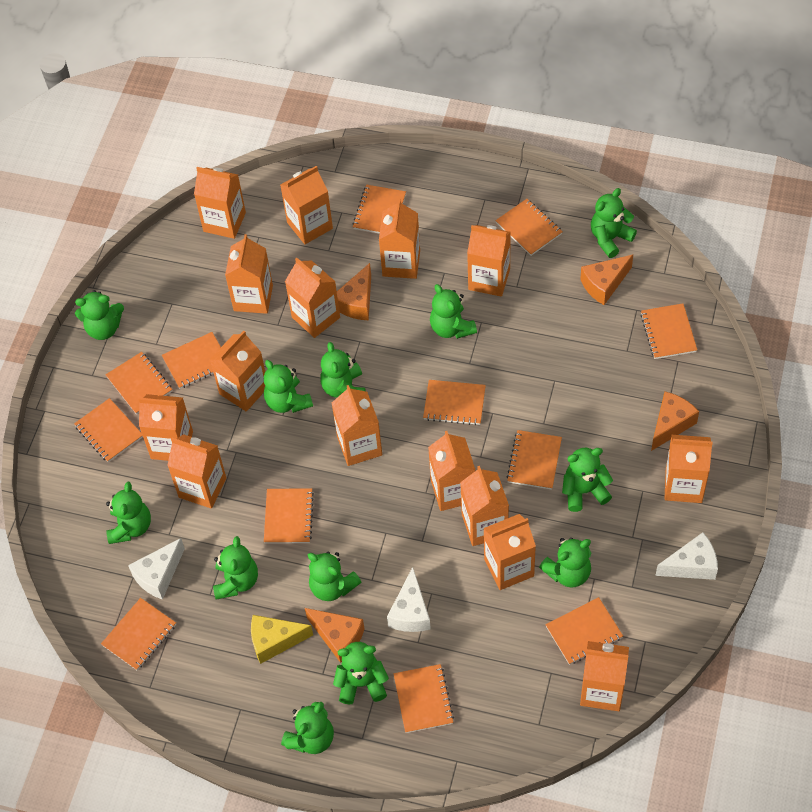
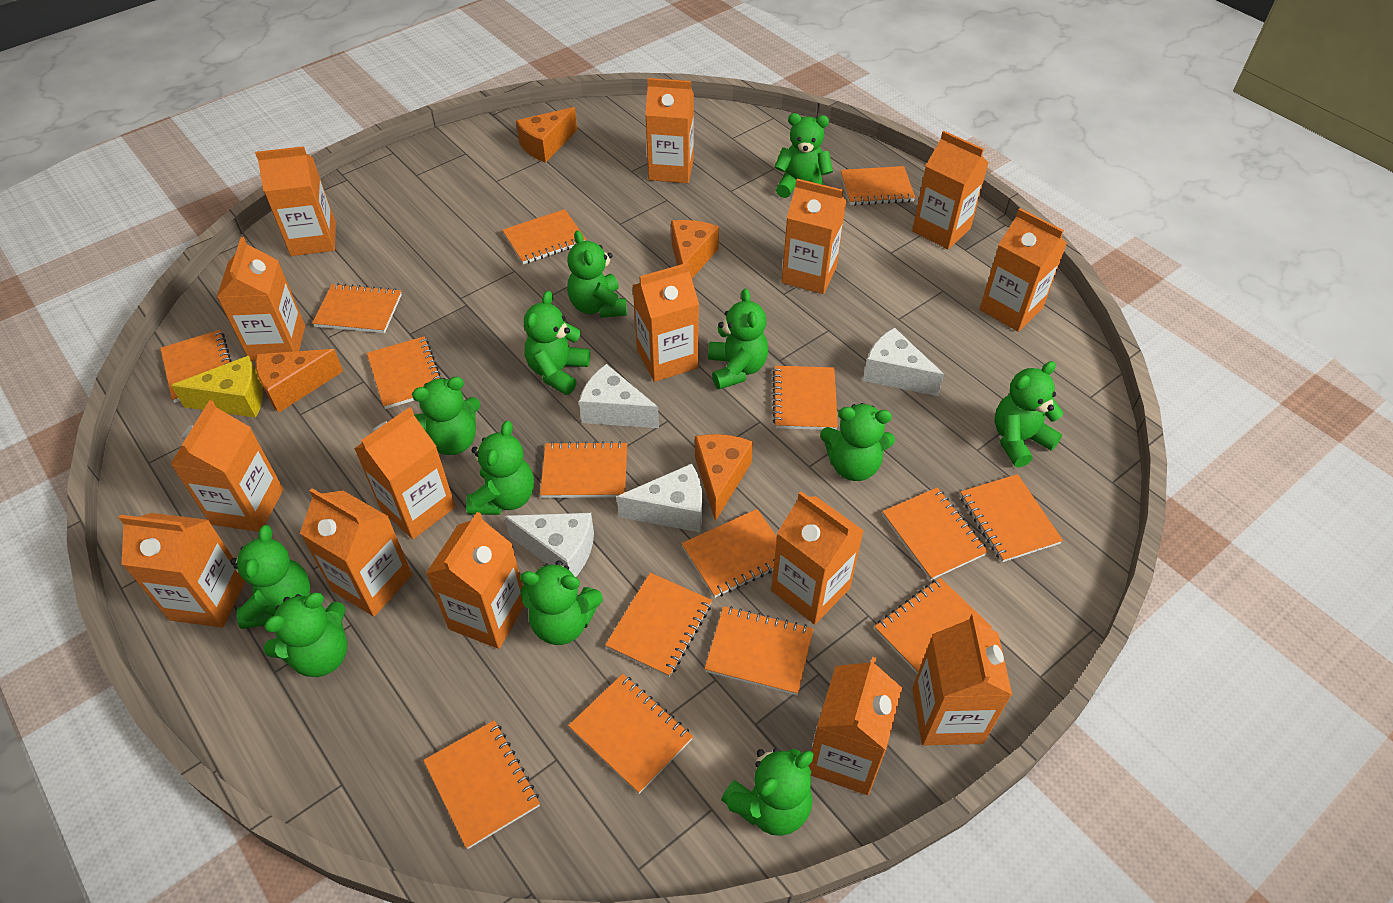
orange notebook: 12 -> 15
white cheese: 3 -> 4

